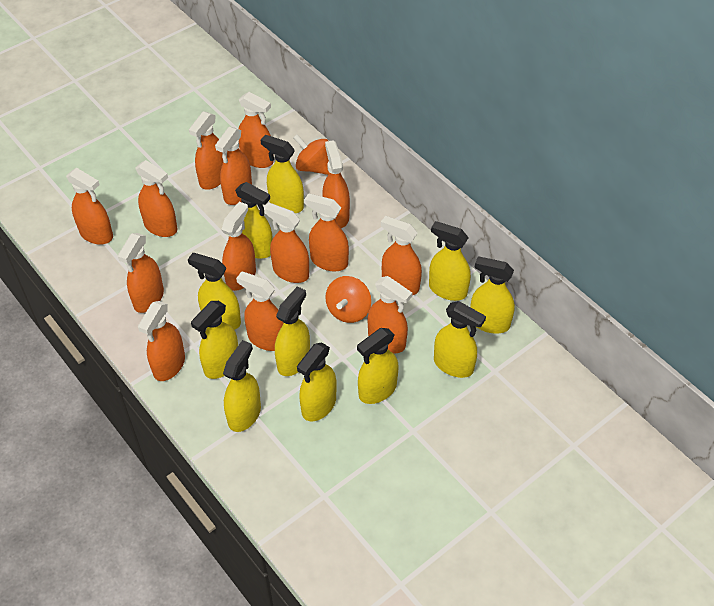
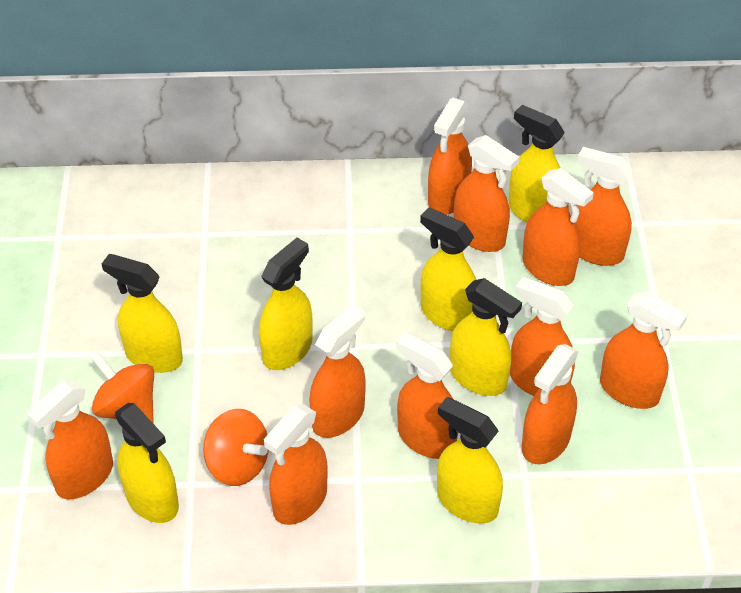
orange spray bottle: 14 -> 11
yellow spray bottle: 11 -> 7

